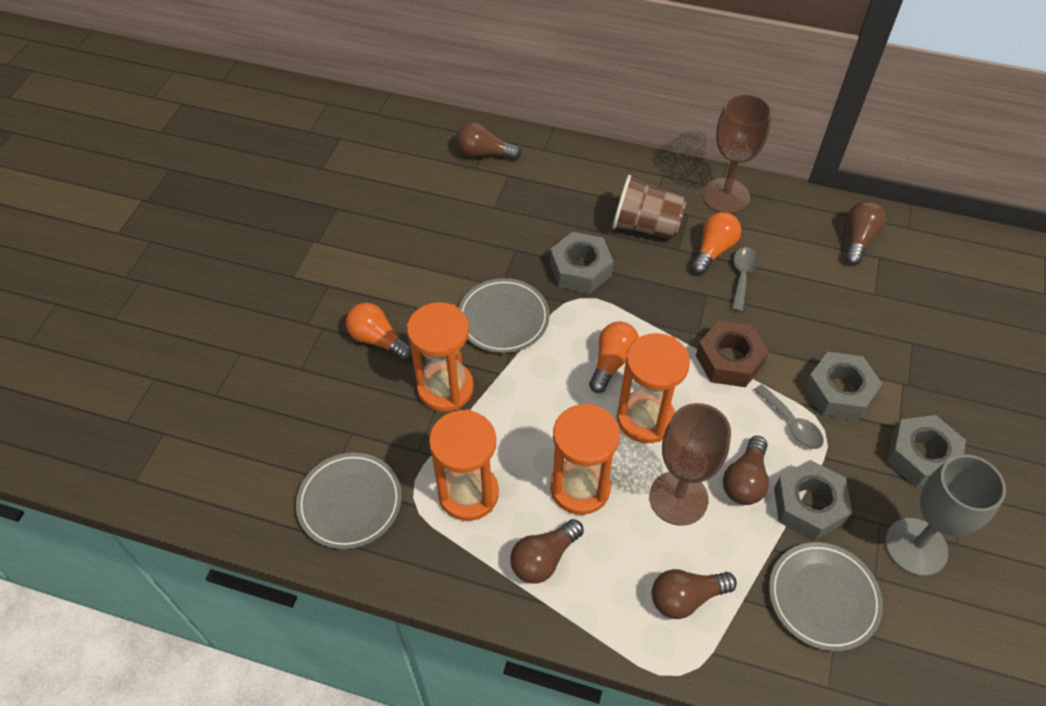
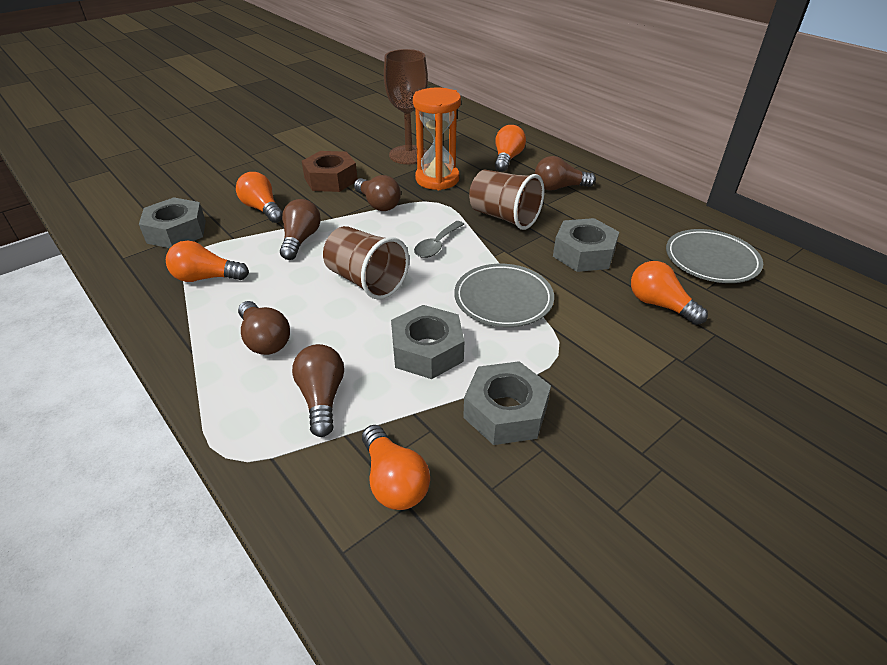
brown cup: 1 -> 2
brown goblet: 2 -> 1
grey goblet: 1 -> 0
grey plate: 3 -> 2
grey spoon: 2 -> 1
orange hourglass: 4 -> 1
orange light bulb: 3 -> 5

